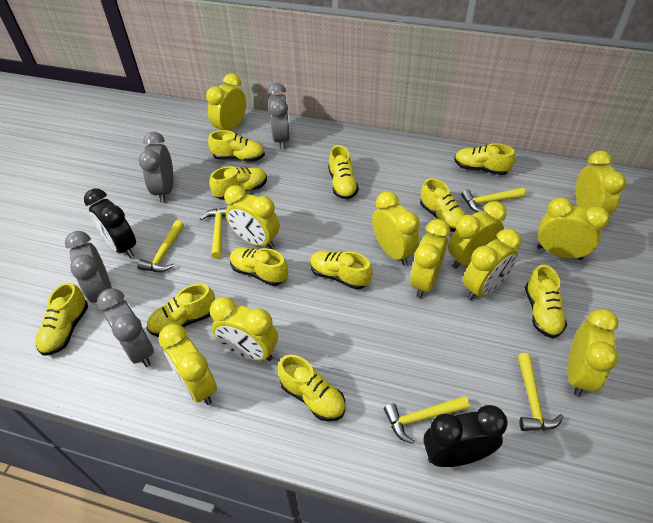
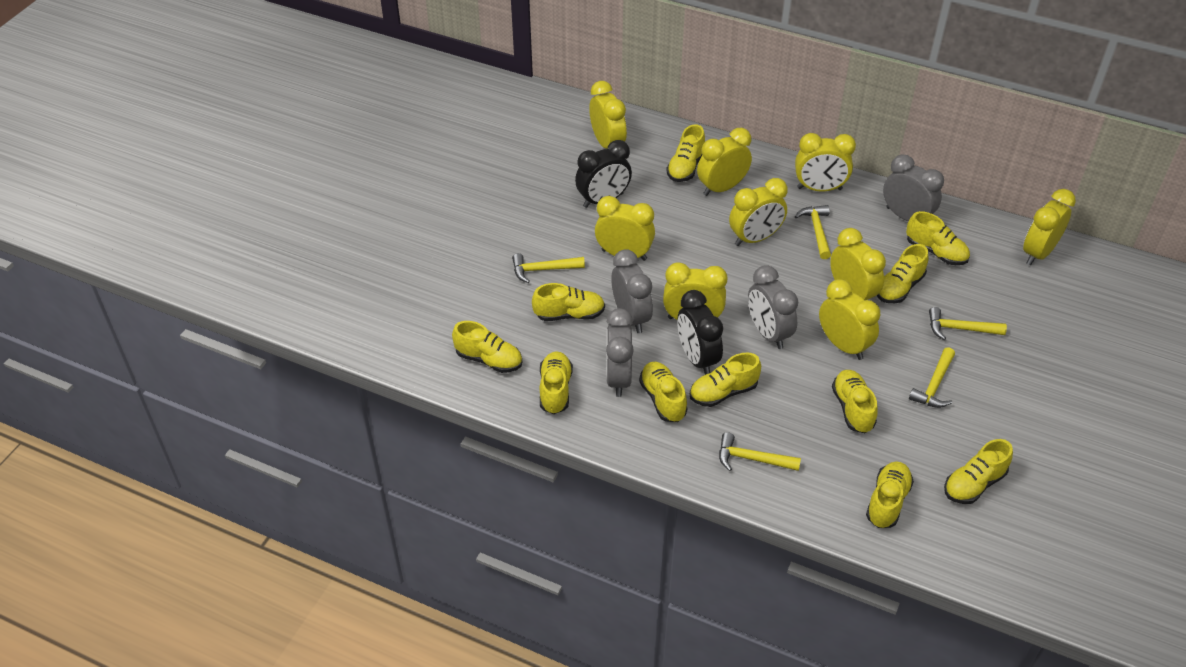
yellow clock: 11 -> 9

